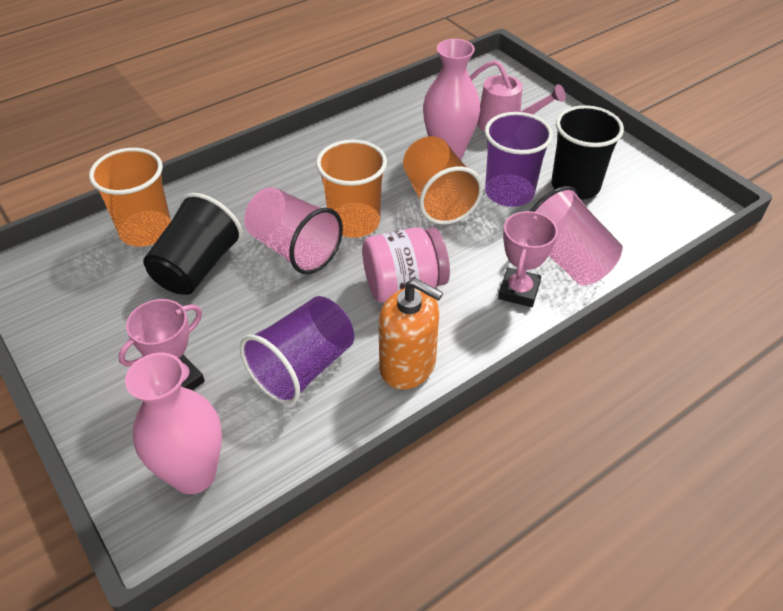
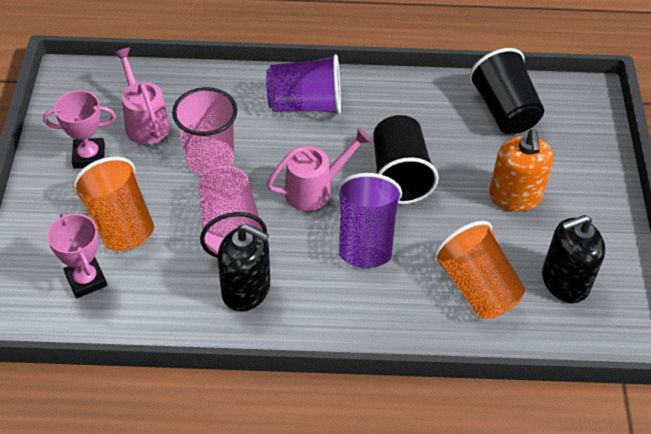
black soap dispenser: 0 -> 2
orange cup: 3 -> 2
pink jar: 1 -> 0
pink vase: 2 -> 0
pink watering can: 1 -> 2

